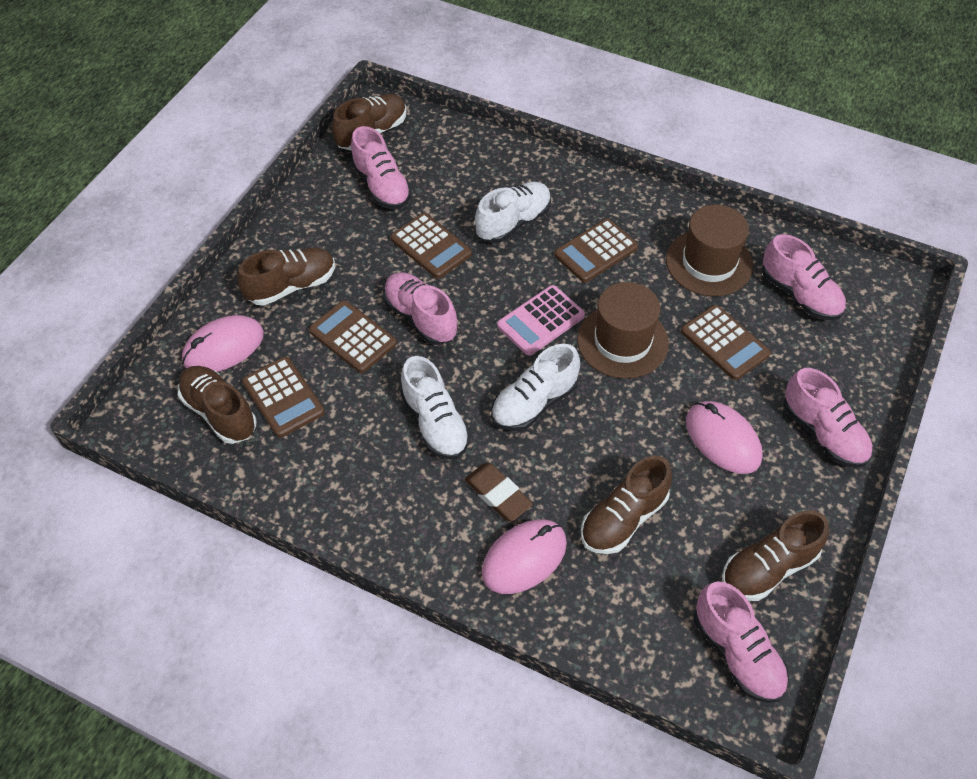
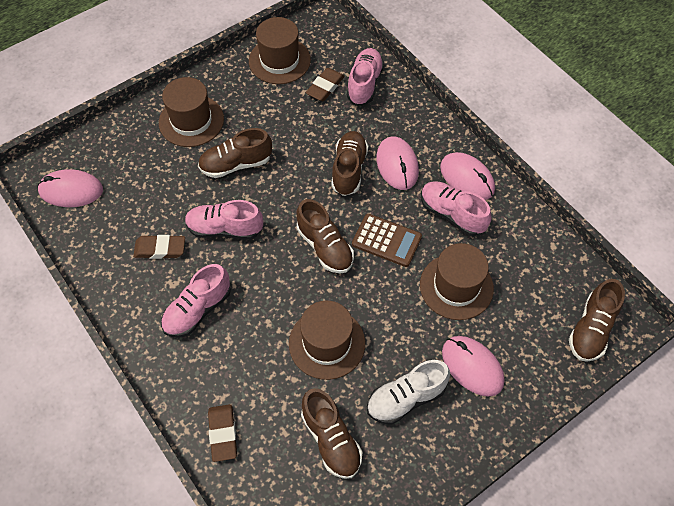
brown calculator: 5 -> 1
brown eraser: 1 -> 3
brown hat: 2 -> 4
pink calculator: 1 -> 0
pink mouse: 3 -> 4
pink shoe: 5 -> 4
white shoe: 3 -> 1

